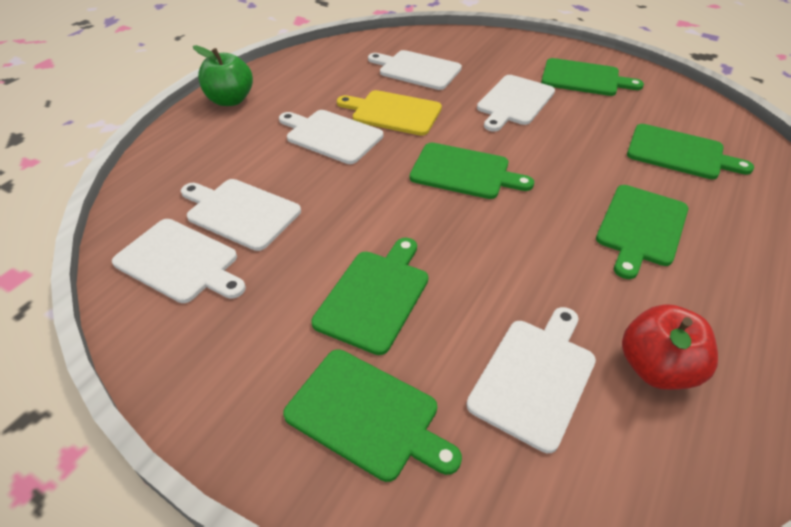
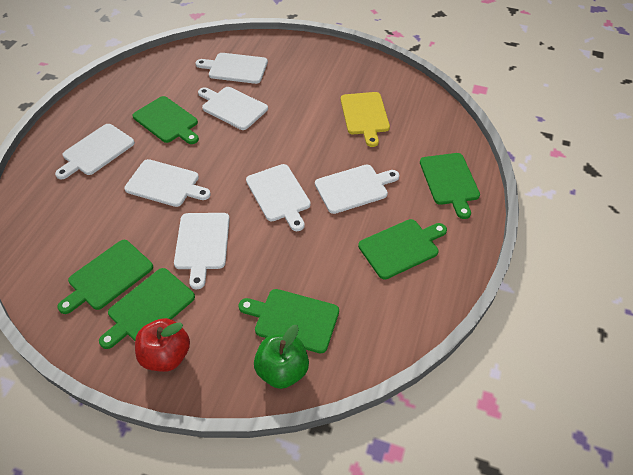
white cutting board: 6 -> 7

